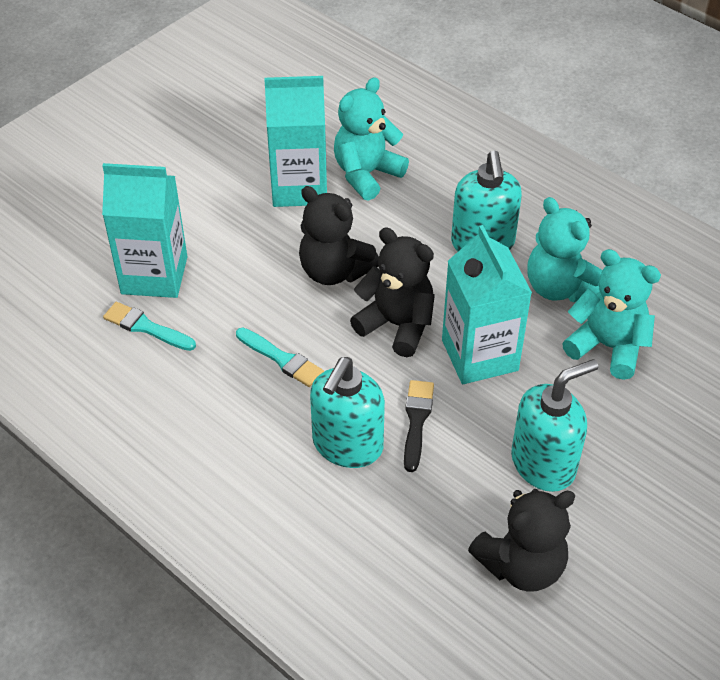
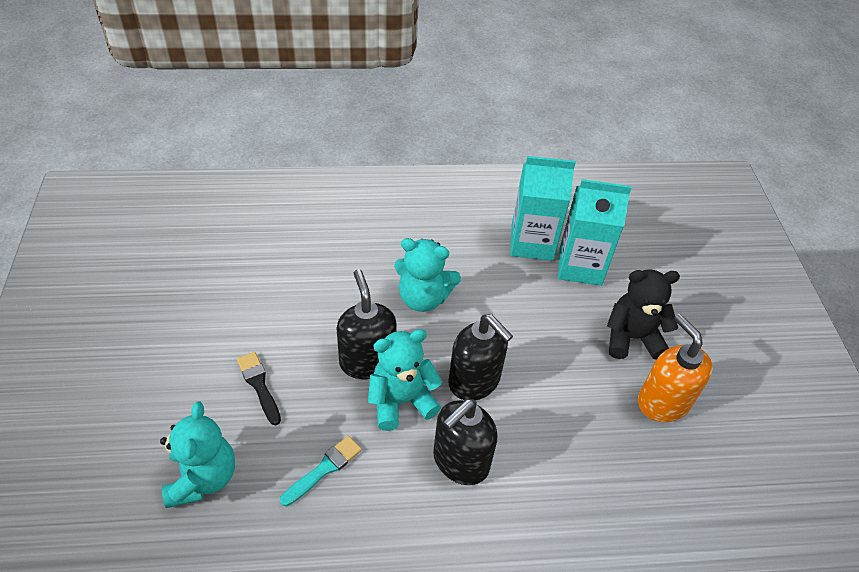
black soap dispenser: 0 -> 3
black teddy bear: 3 -> 1
orange soap dispenser: 0 -> 1
turquoise brush: 2 -> 1
turquoise carton: 3 -> 2
turquoise soap dispenser: 3 -> 0

